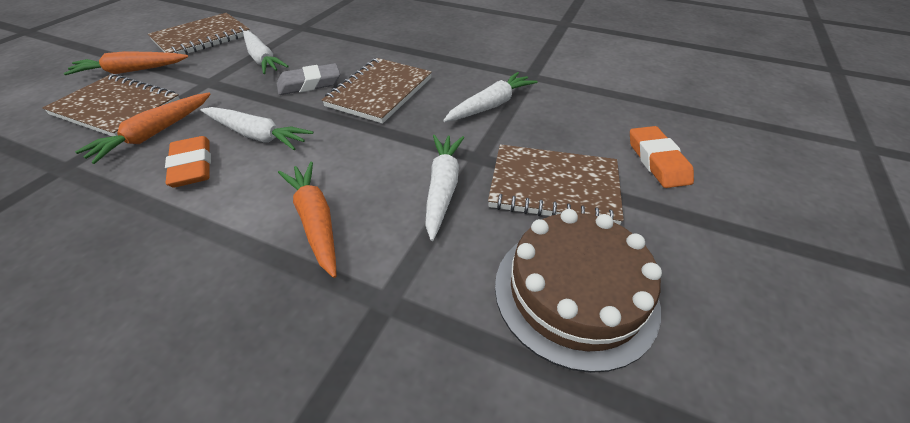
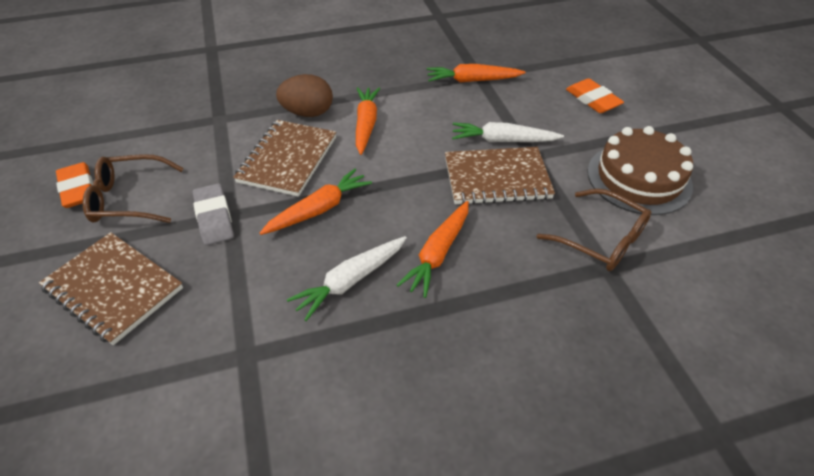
brown egg: 0 -> 1
brown glasses: 0 -> 2
brown notebook: 4 -> 3
orange carrot: 3 -> 4
white carrot: 4 -> 2

